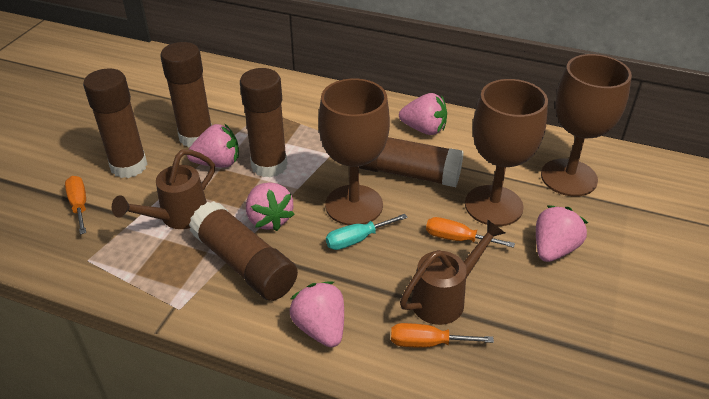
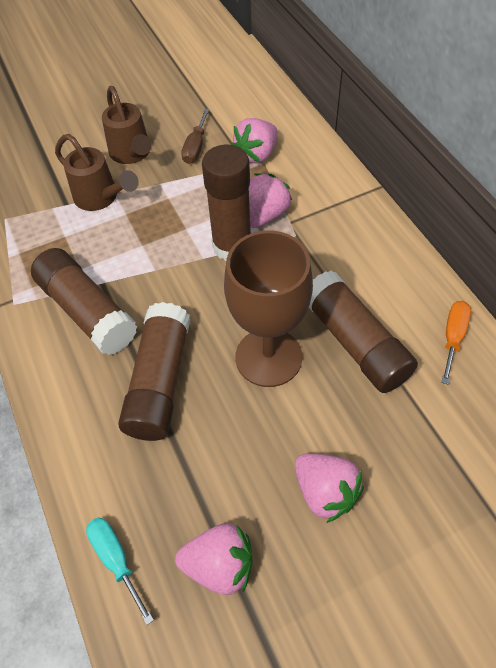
brown glue stick: 5 -> 4
brown goblet: 3 -> 1
brown screwdriver: 0 -> 1
orange screwdriver: 3 -> 1
pink strawberry: 5 -> 4

